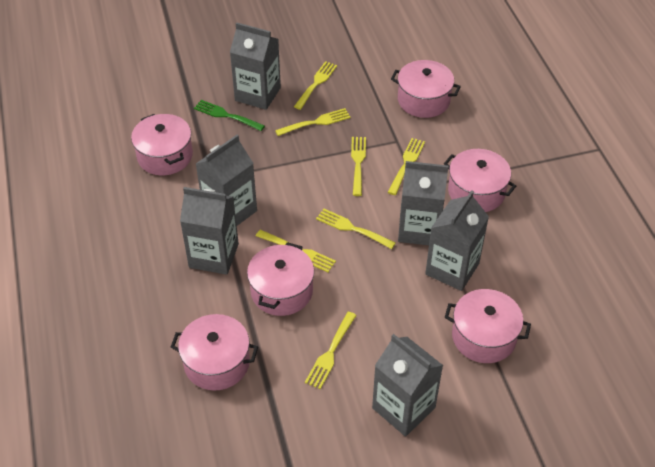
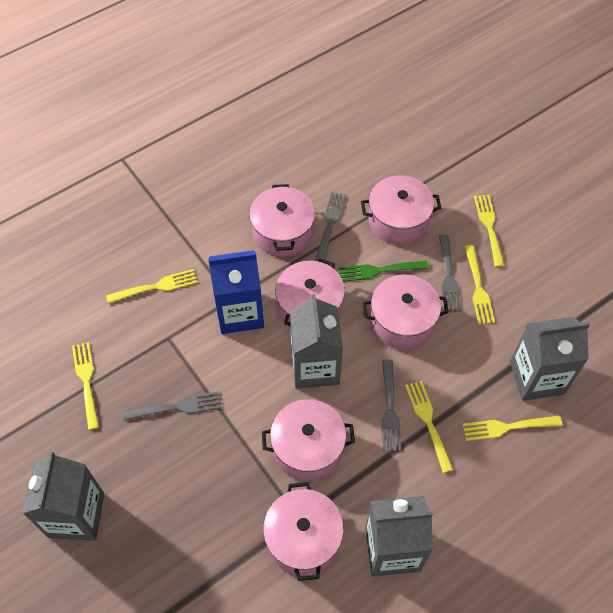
blue carton: 0 -> 1
grey carton: 6 -> 4
grey fork: 0 -> 4
yellow fork: 7 -> 6

